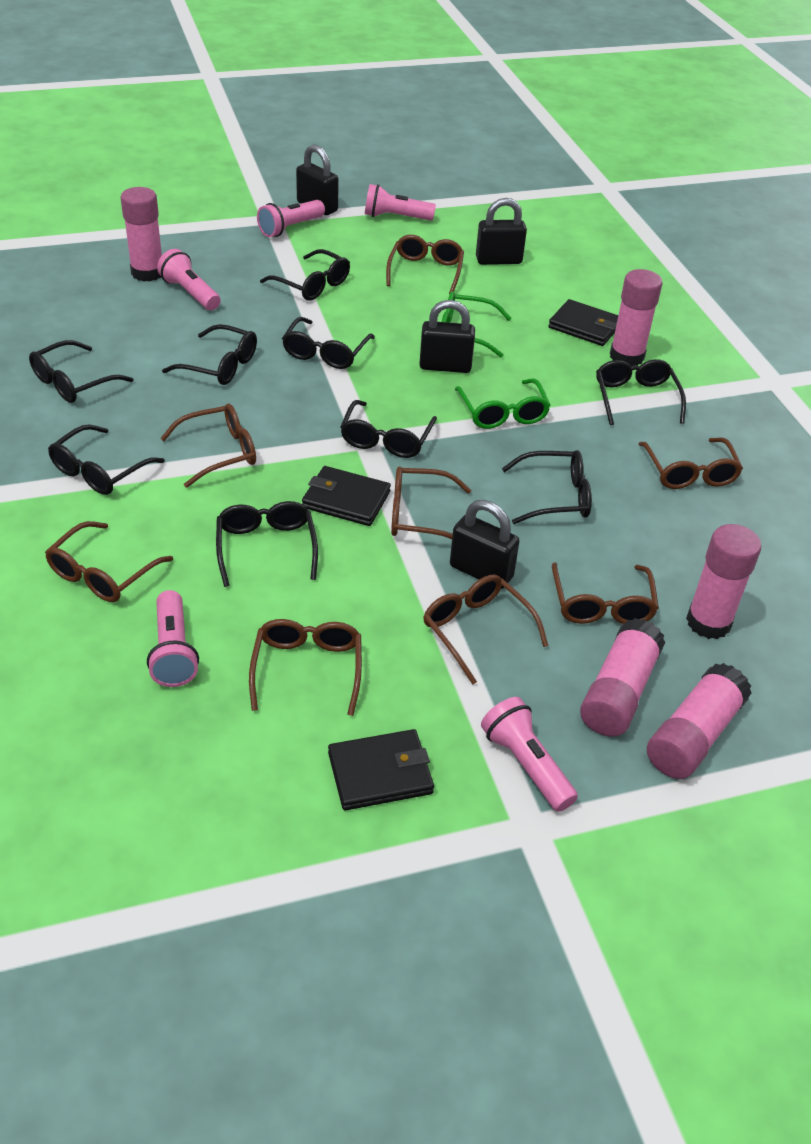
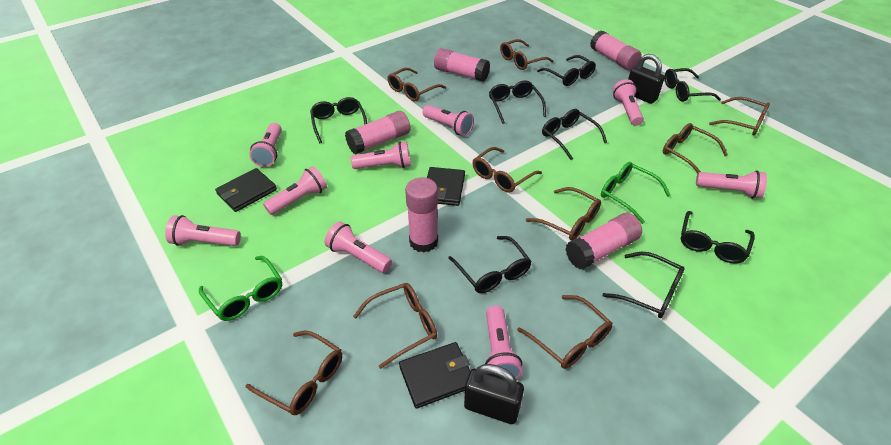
black glasses: 9 -> 8
black padlock: 4 -> 2
brown glasses: 8 -> 9
pink flashlight: 5 -> 9

